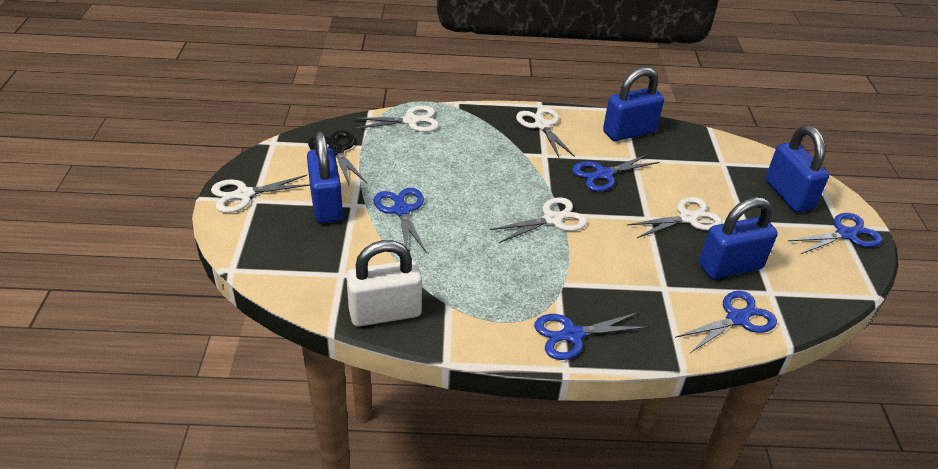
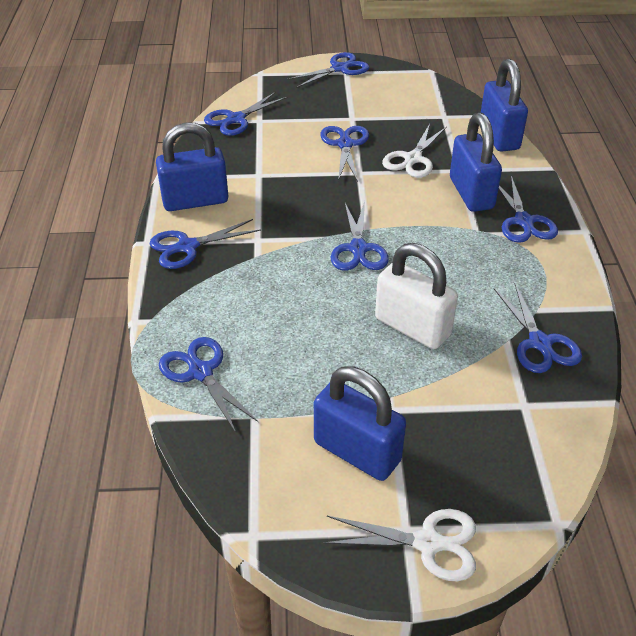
black scissors: 1 -> 0
blue scissors: 5 -> 8
white scissors: 5 -> 2

